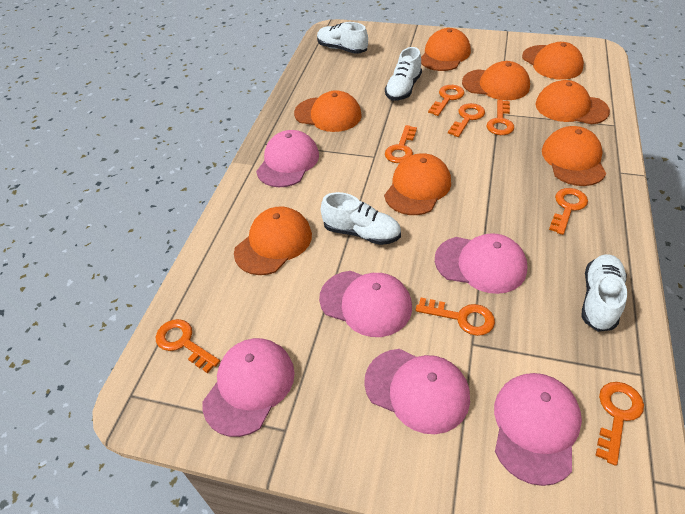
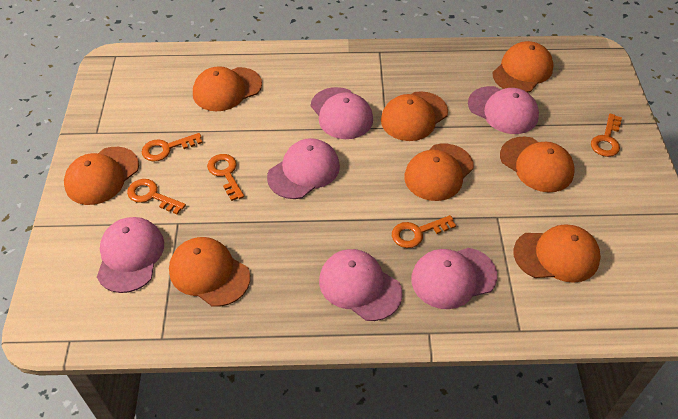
orange key: 8 -> 5
white shoe: 4 -> 0

